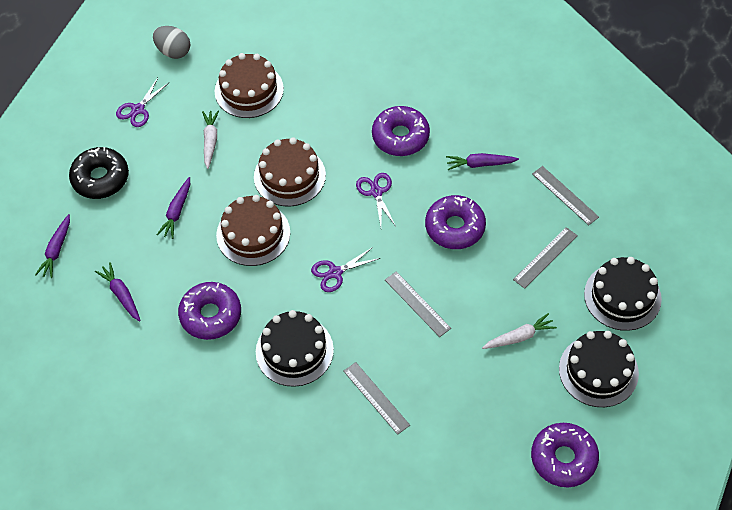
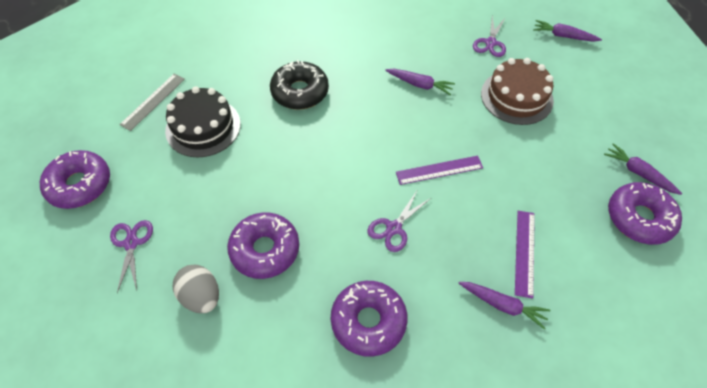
black cake: 3 -> 1
brown cake: 3 -> 1
grey ruler: 4 -> 1
purple ruler: 0 -> 2
white carrot: 2 -> 0

